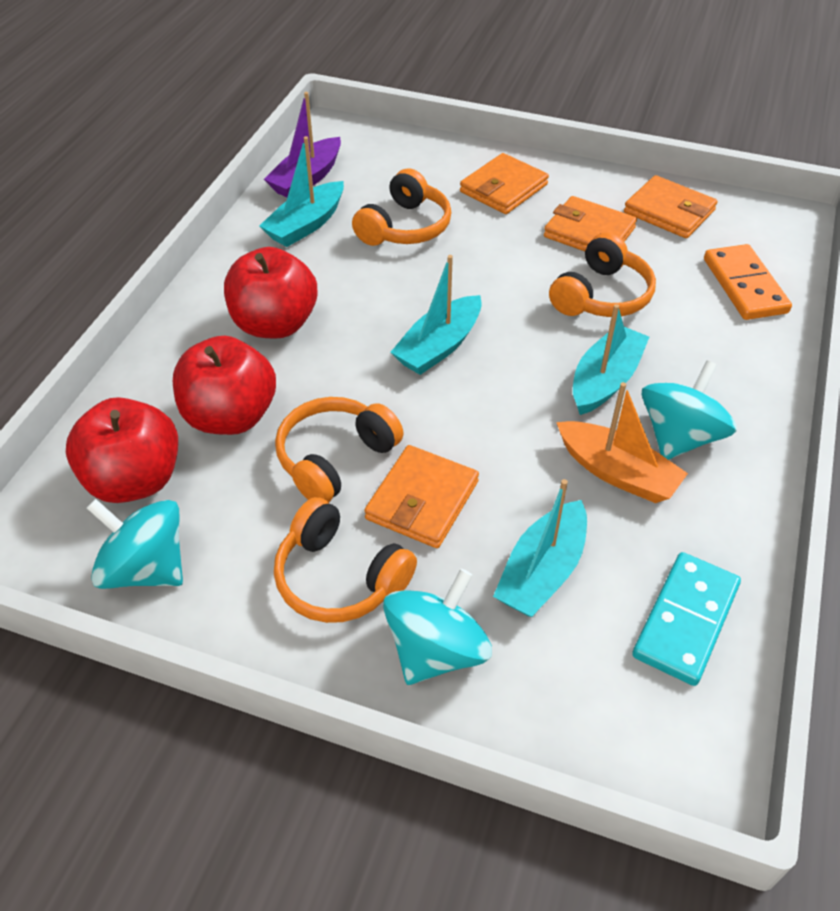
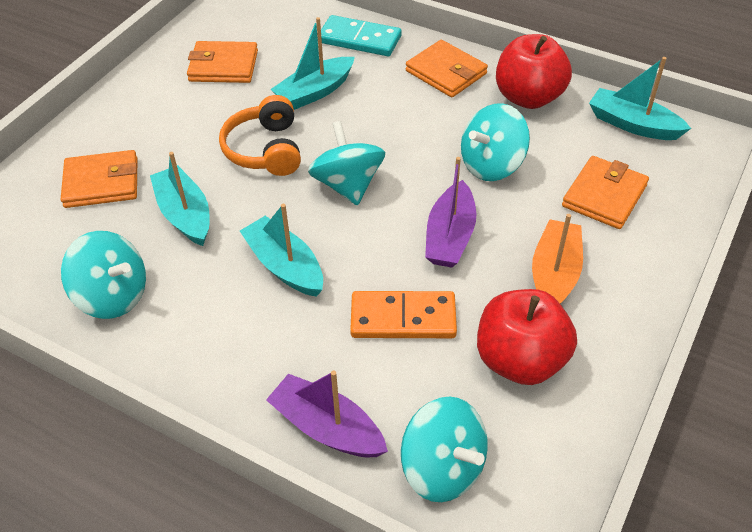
orange headphones: 4 -> 1
purple boat: 1 -> 2
red apple: 3 -> 2
turquoise spinning top: 3 -> 4

